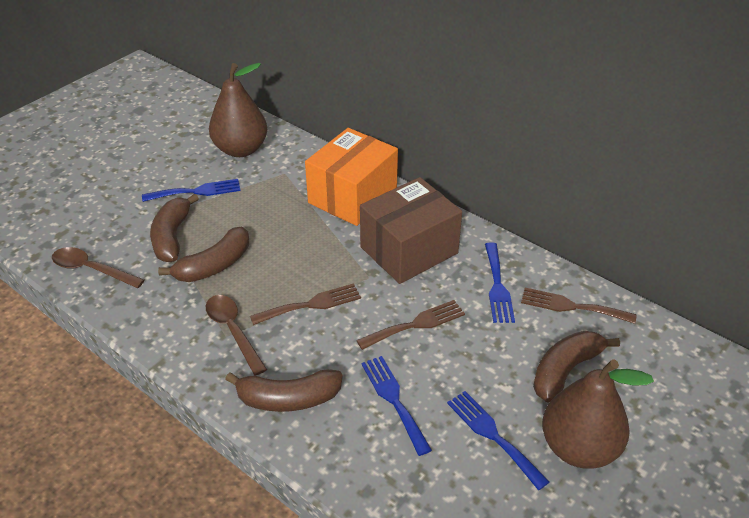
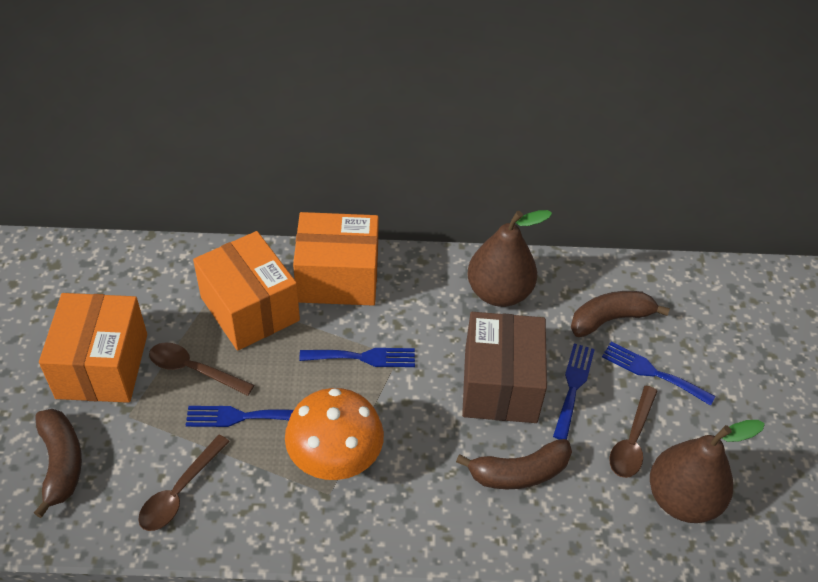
brown banana: 4 -> 3
brown fork: 3 -> 0
brown spoon: 2 -> 3
orange box: 1 -> 3
orange mushroom: 0 -> 1

